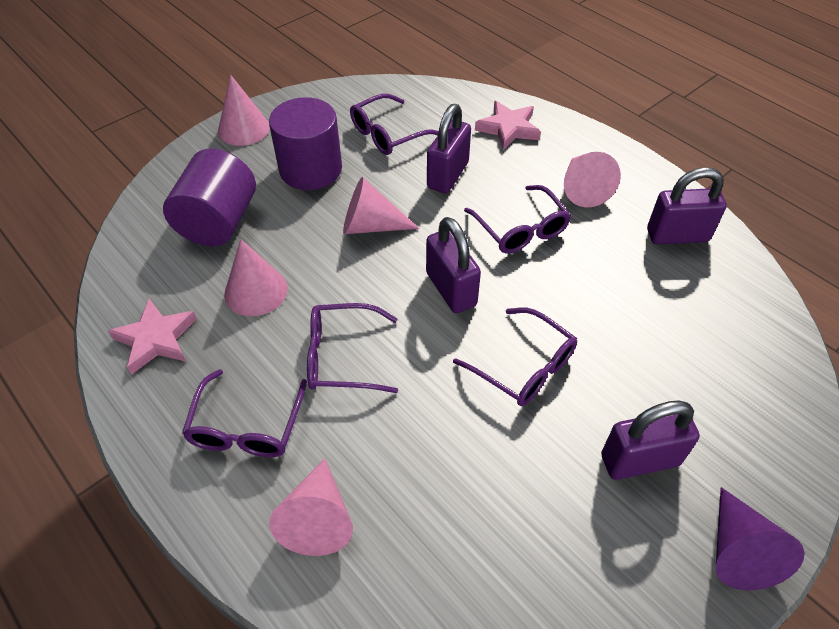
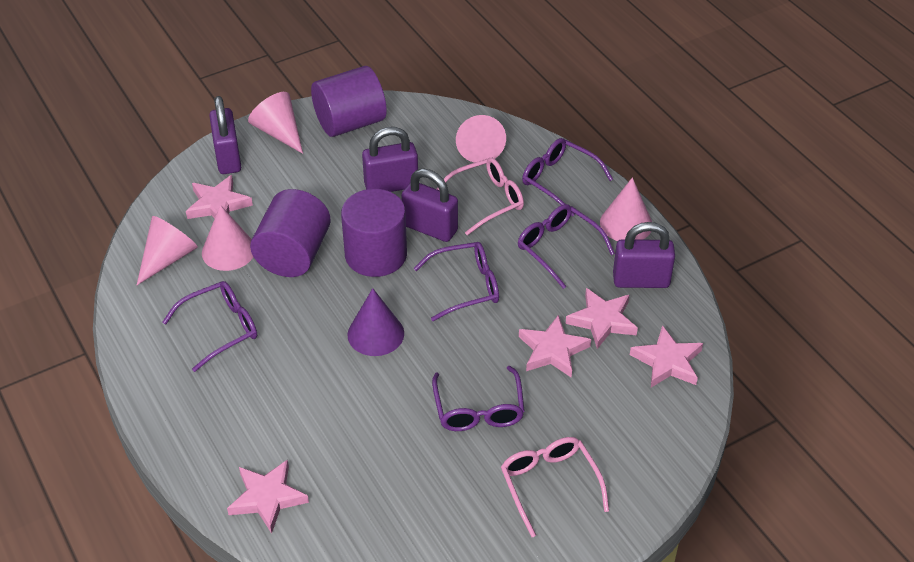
pink glasses: 0 -> 2
pink star: 2 -> 5
purple cylinder: 2 -> 3

